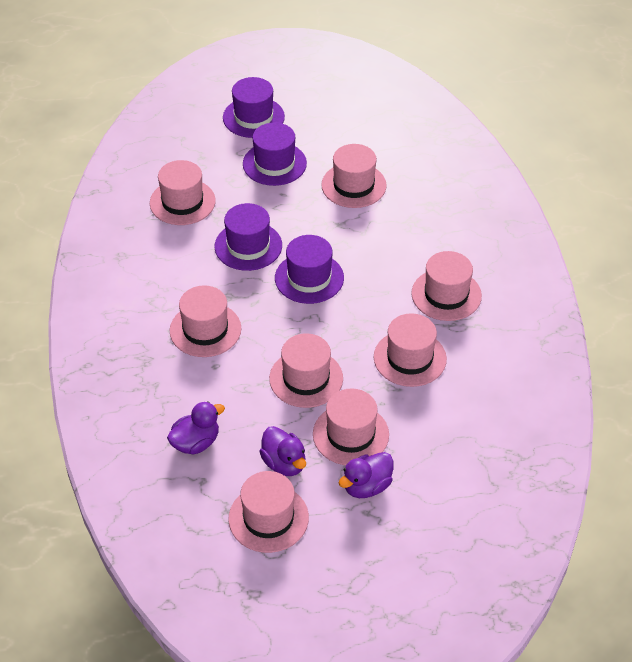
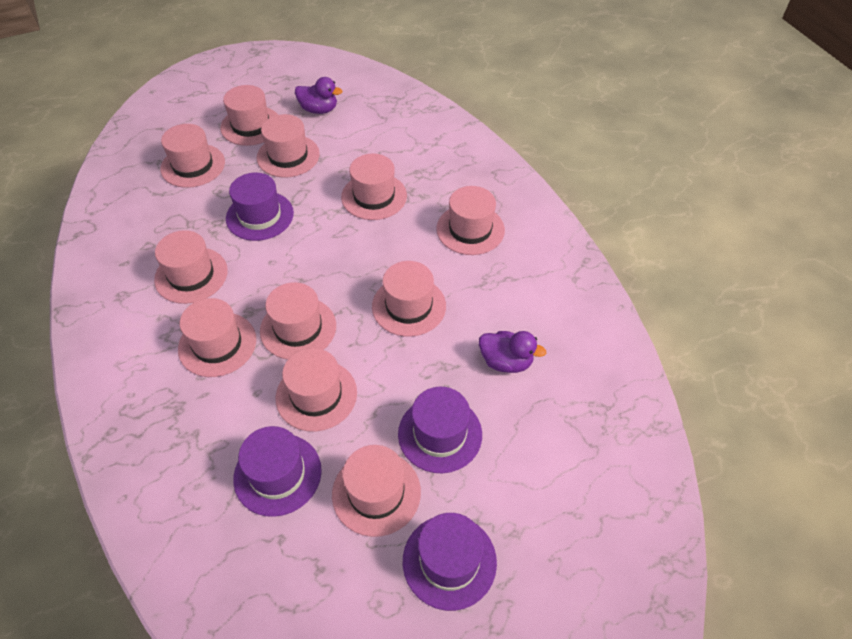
pink hat: 8 -> 11
purple duck: 3 -> 2

